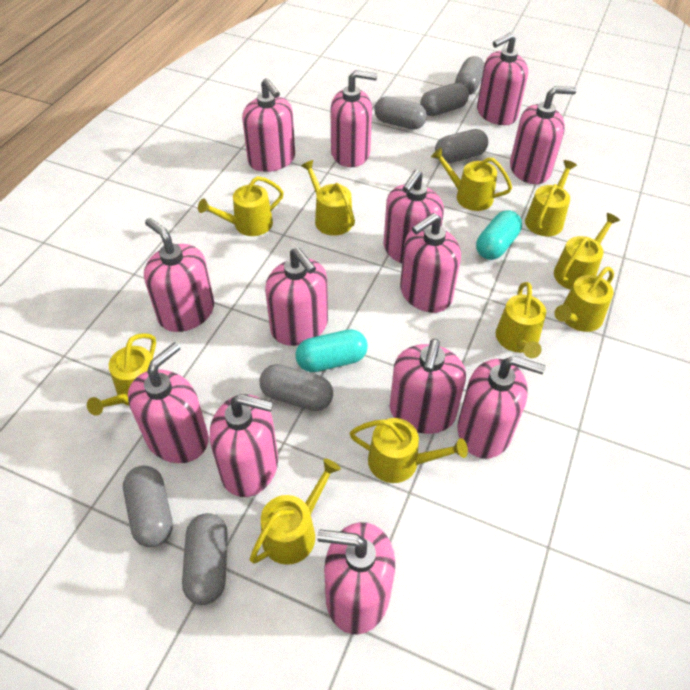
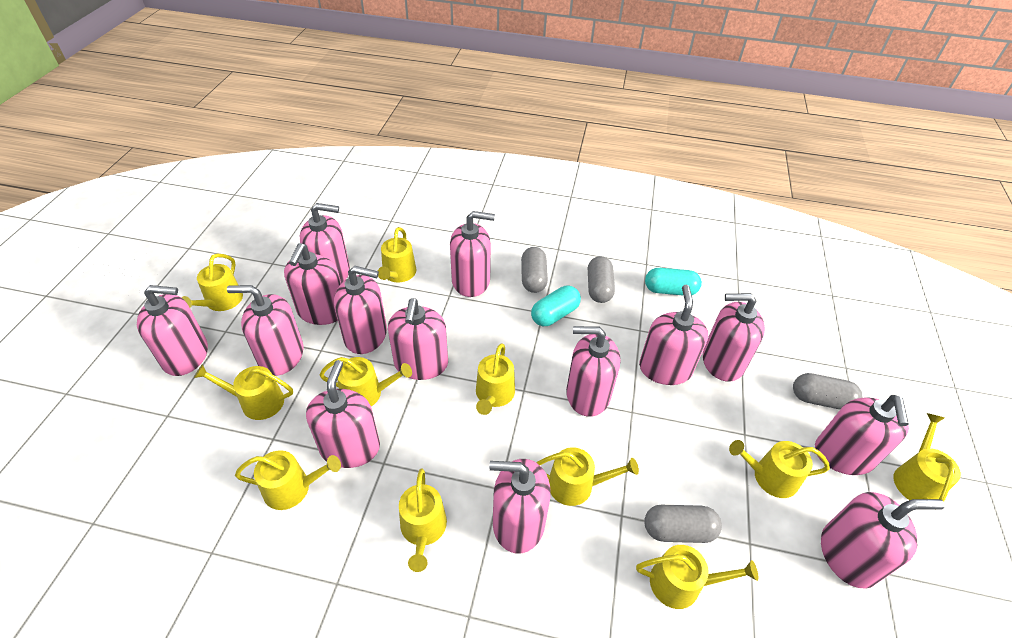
grey capsule: 7 -> 4
pink soap dispenser: 13 -> 14
yellow watering can: 10 -> 11

